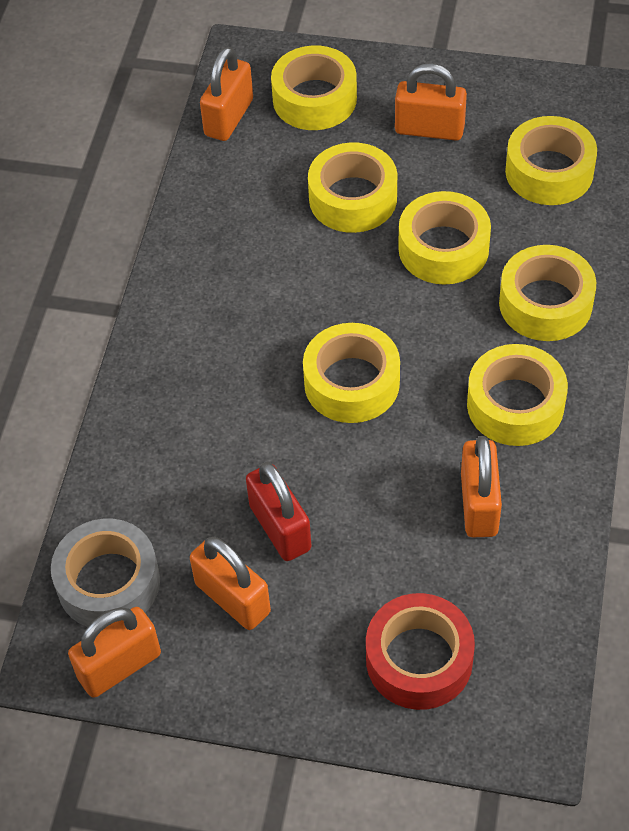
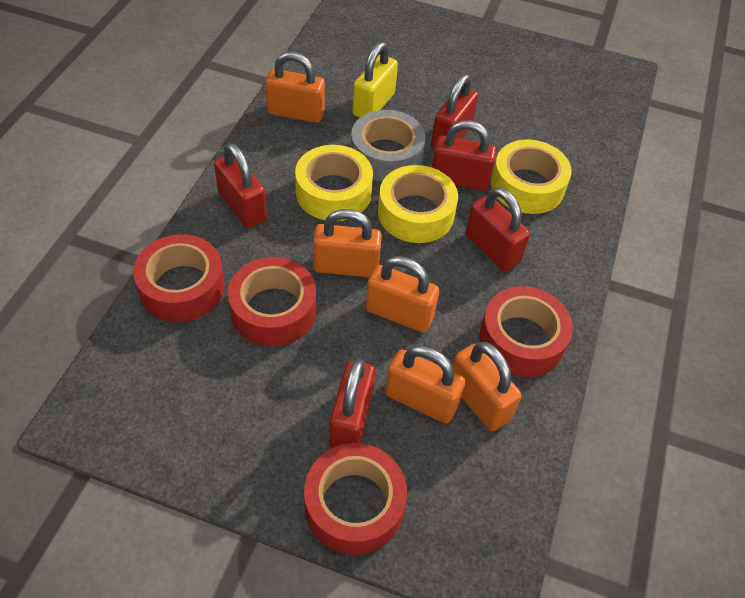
red padlock: 1 -> 5
red tape: 1 -> 4
yellow padlock: 0 -> 1
yellow tape: 7 -> 3

